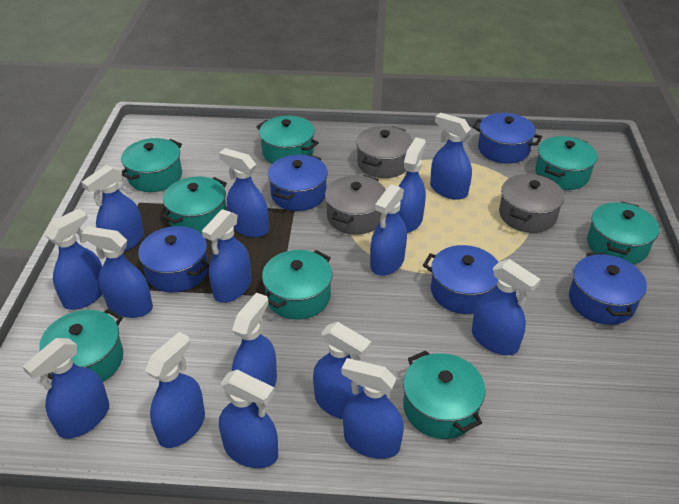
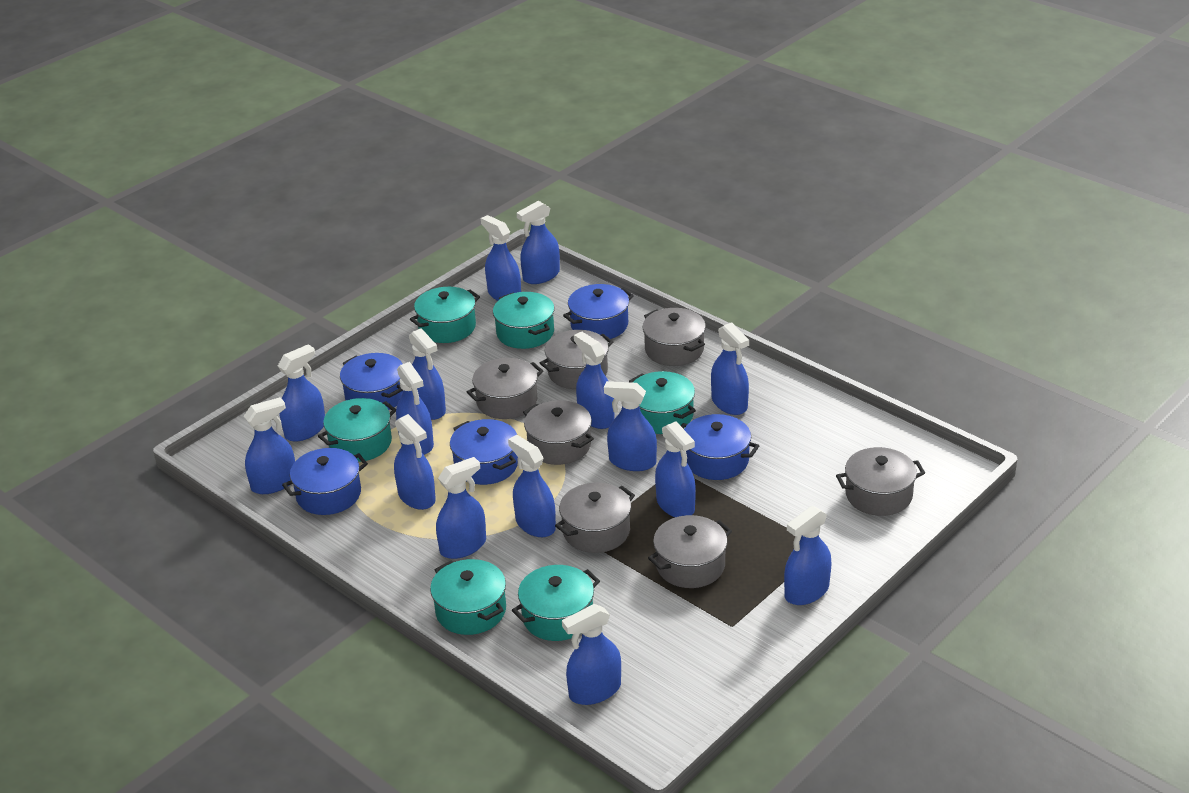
grey pot: 3 -> 7
turquoise pot: 8 -> 6

